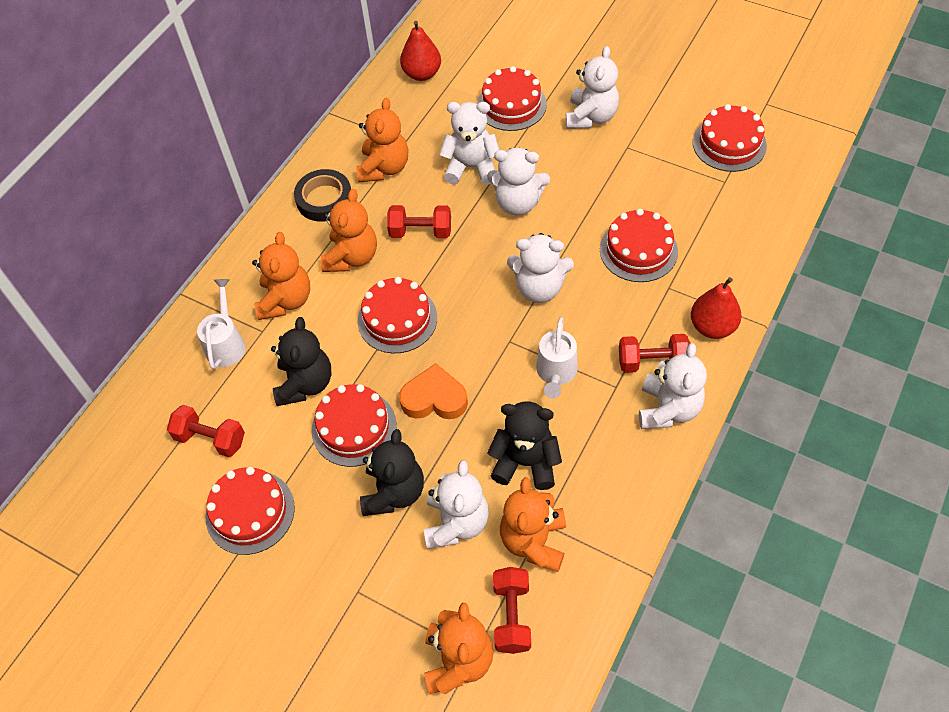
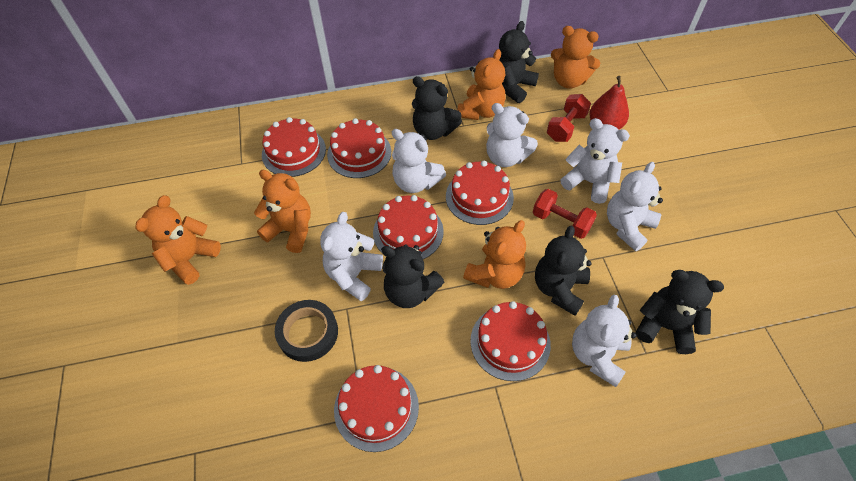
black teddy bear: 3 -> 5
orange heart: 1 -> 0
red dumbbell: 4 -> 2
red pear: 2 -> 1
white watering can: 2 -> 0

